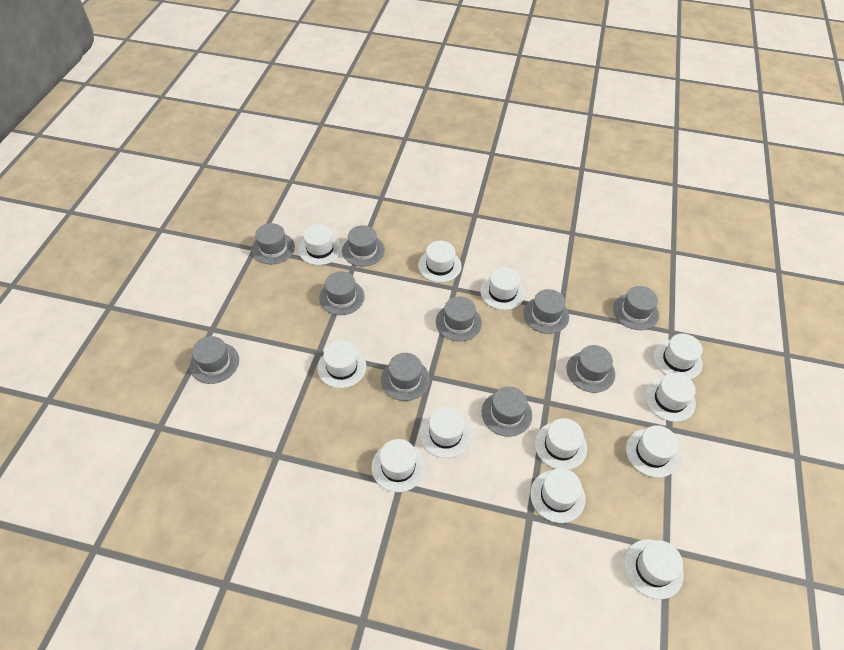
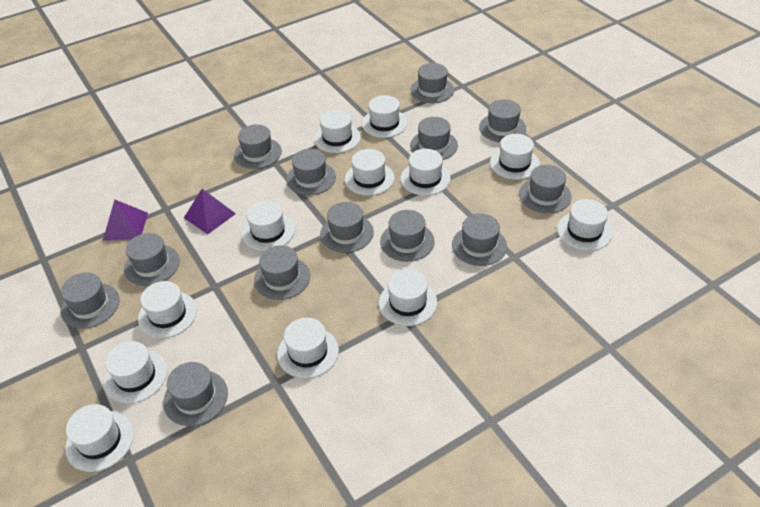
grey hat: 10 -> 13
purple pyramid: 0 -> 2

